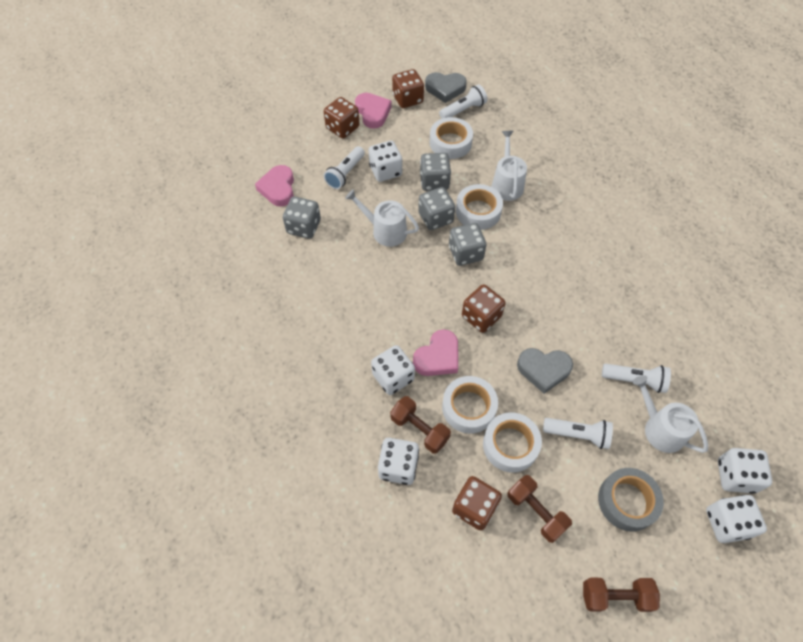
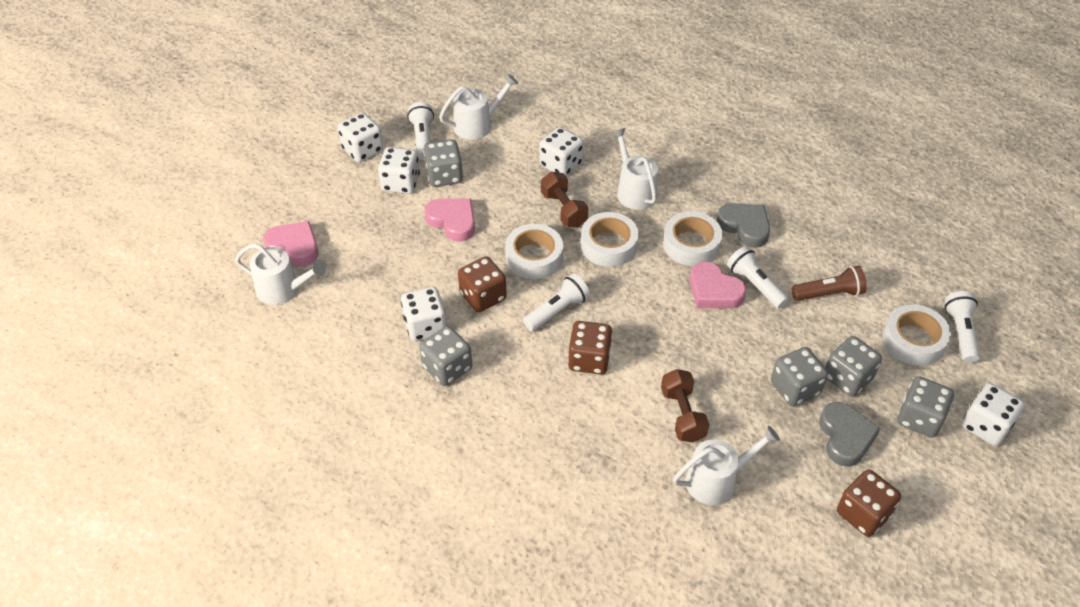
brown dice: 4 -> 3
brown dumbbell: 3 -> 2
brown flashlight: 0 -> 1
grey dice: 4 -> 5
grey tape: 1 -> 0
white watering can: 3 -> 4

